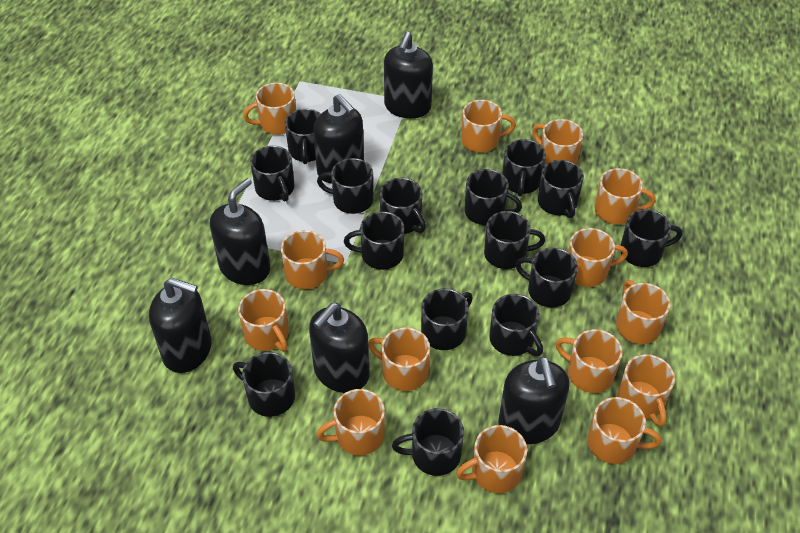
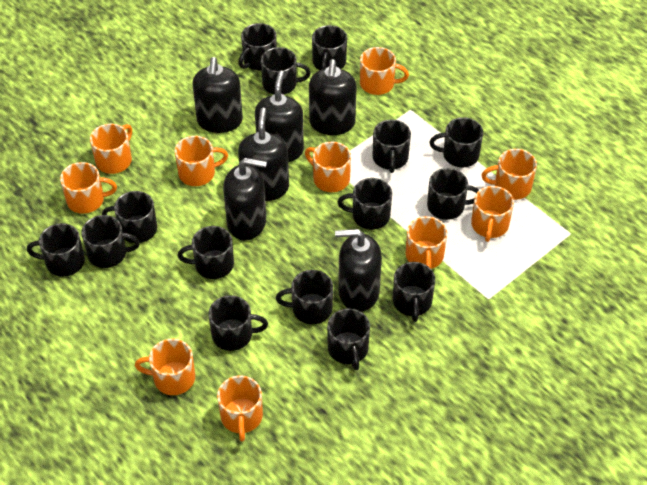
orange mug: 14 -> 10

